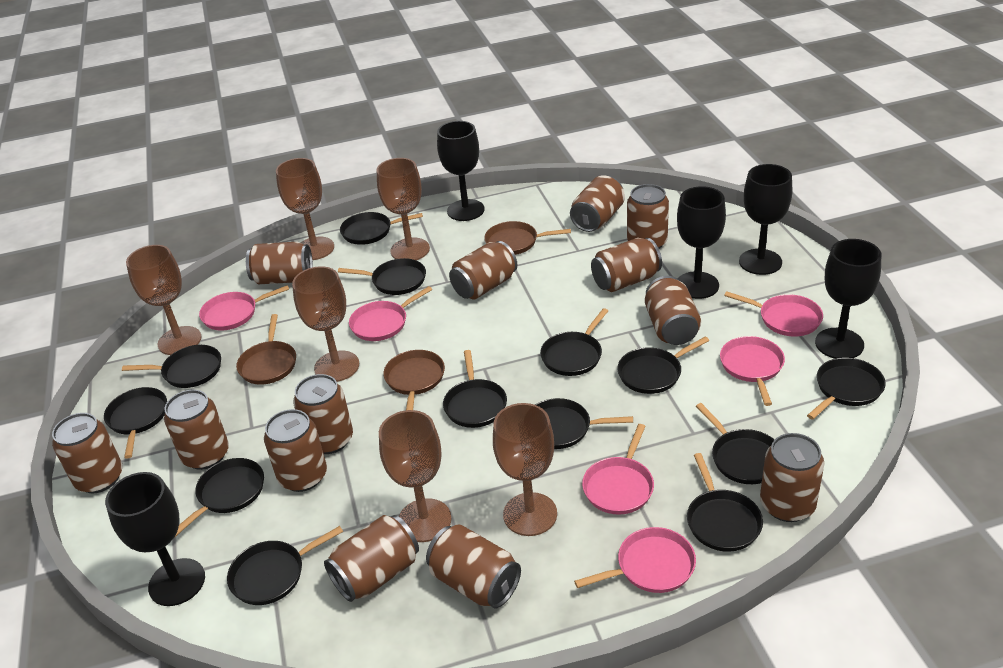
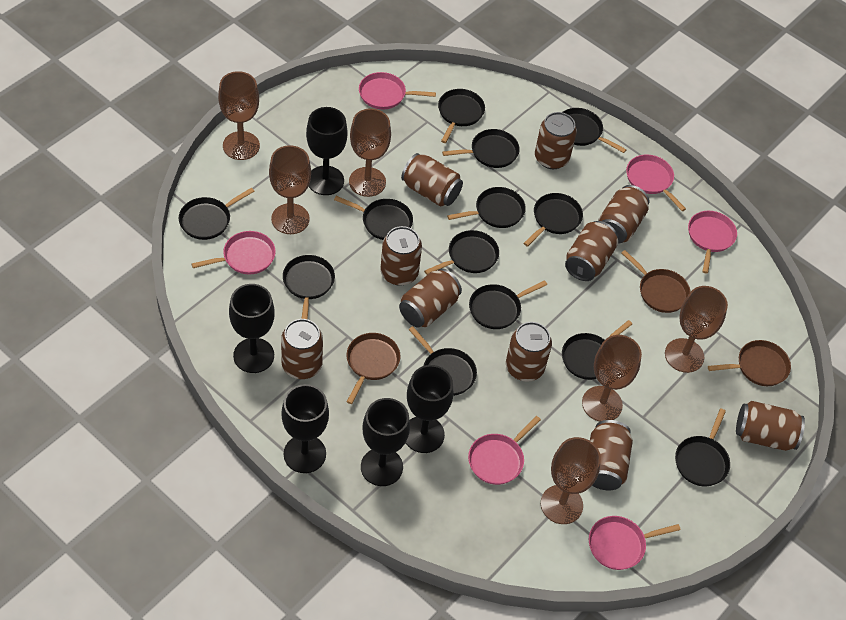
brown can: 13 -> 10

